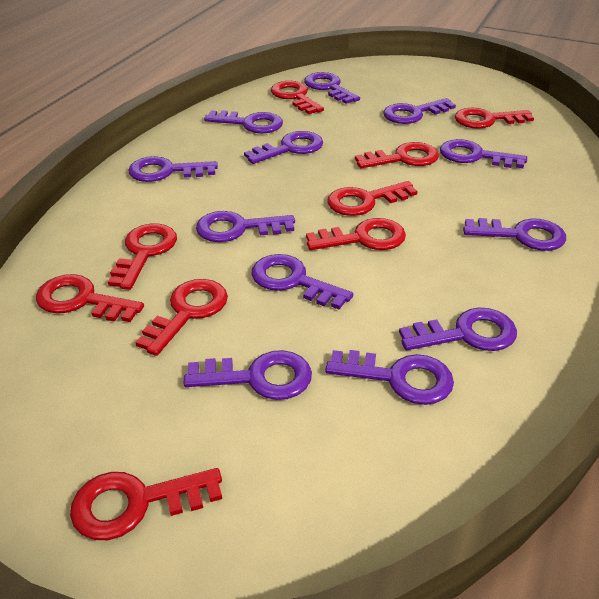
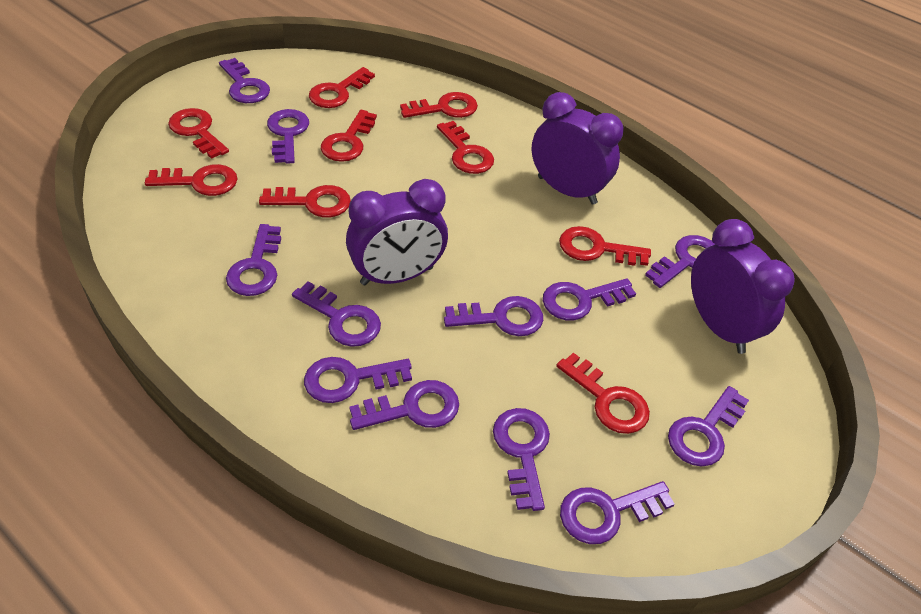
purple clock: 0 -> 3

